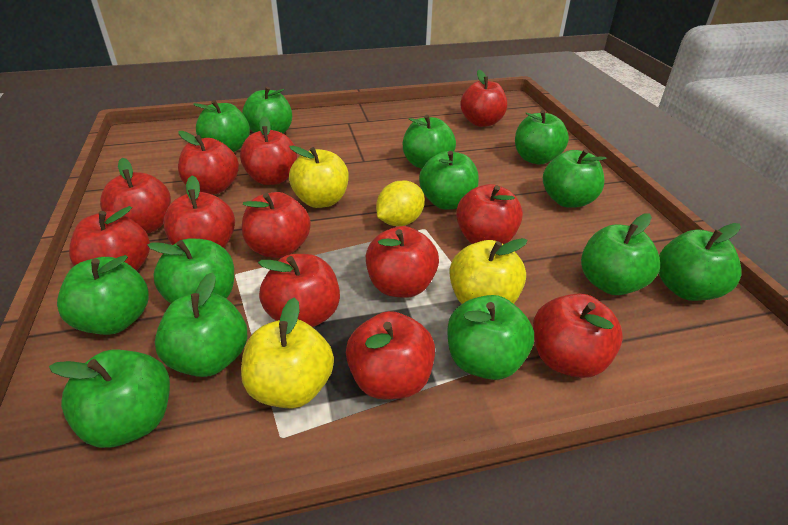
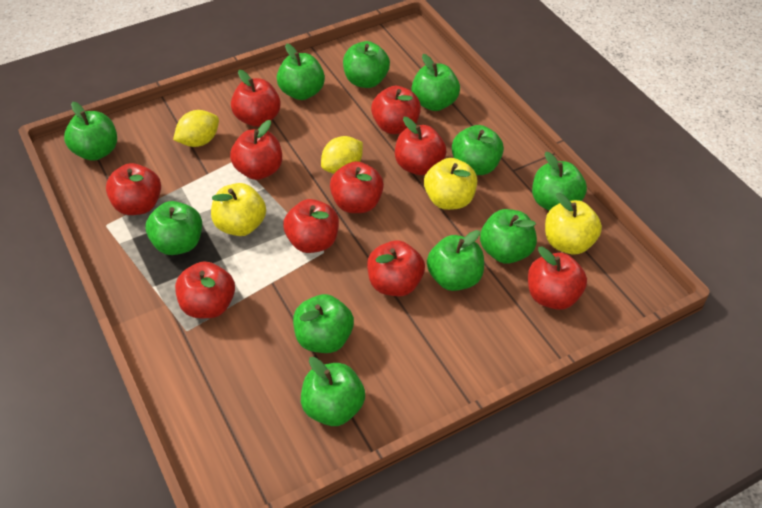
green apple: 13 -> 11
red apple: 12 -> 10
yellow lemon: 1 -> 2

